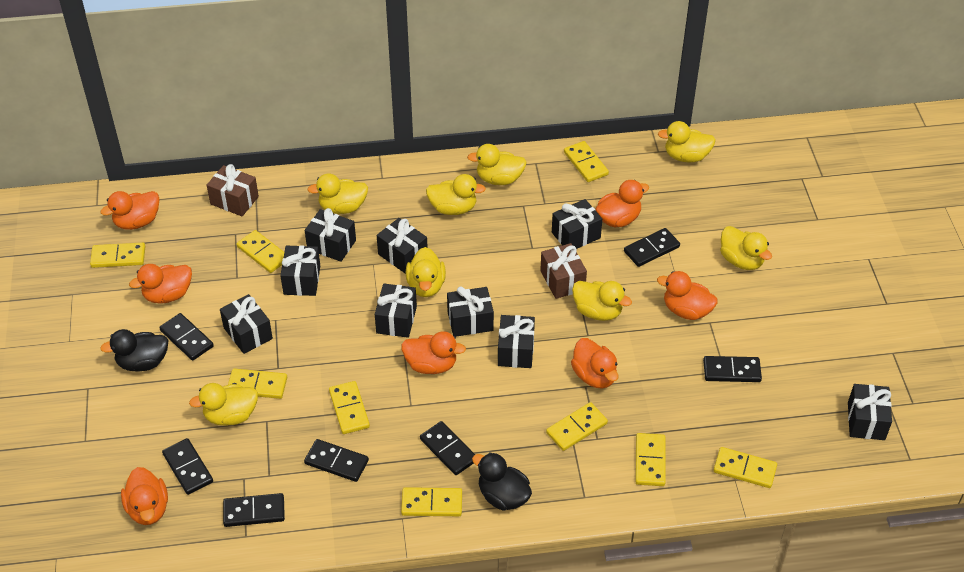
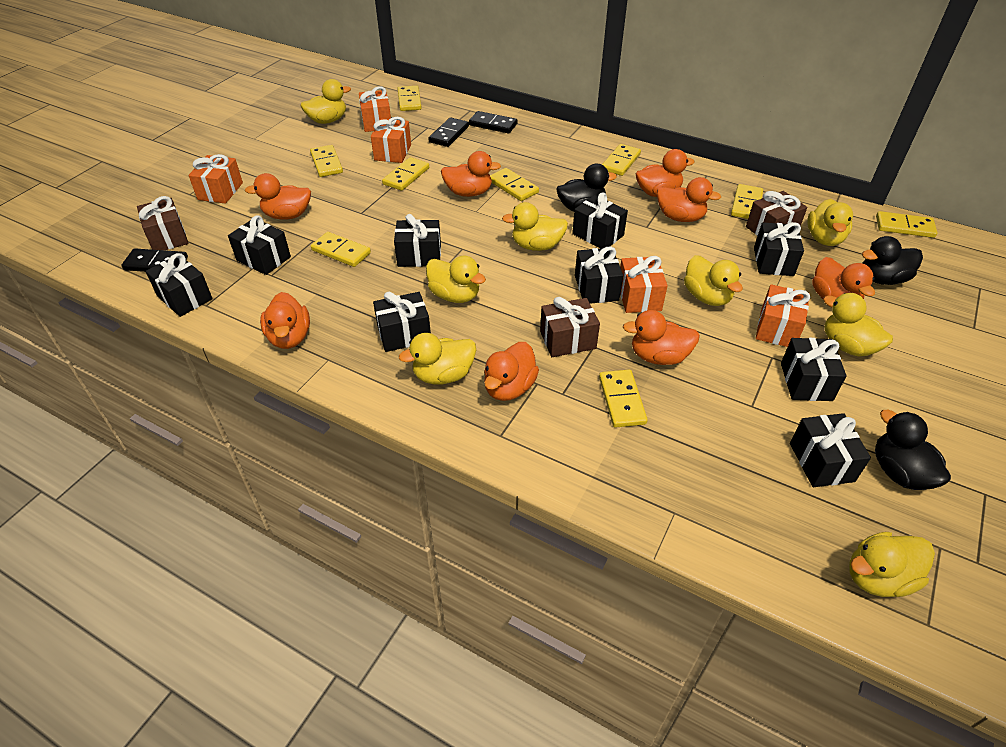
black domino: 7 -> 3
black duck: 2 -> 3
brown gift: 2 -> 3
orange duck: 7 -> 8
orange gift: 0 -> 5

